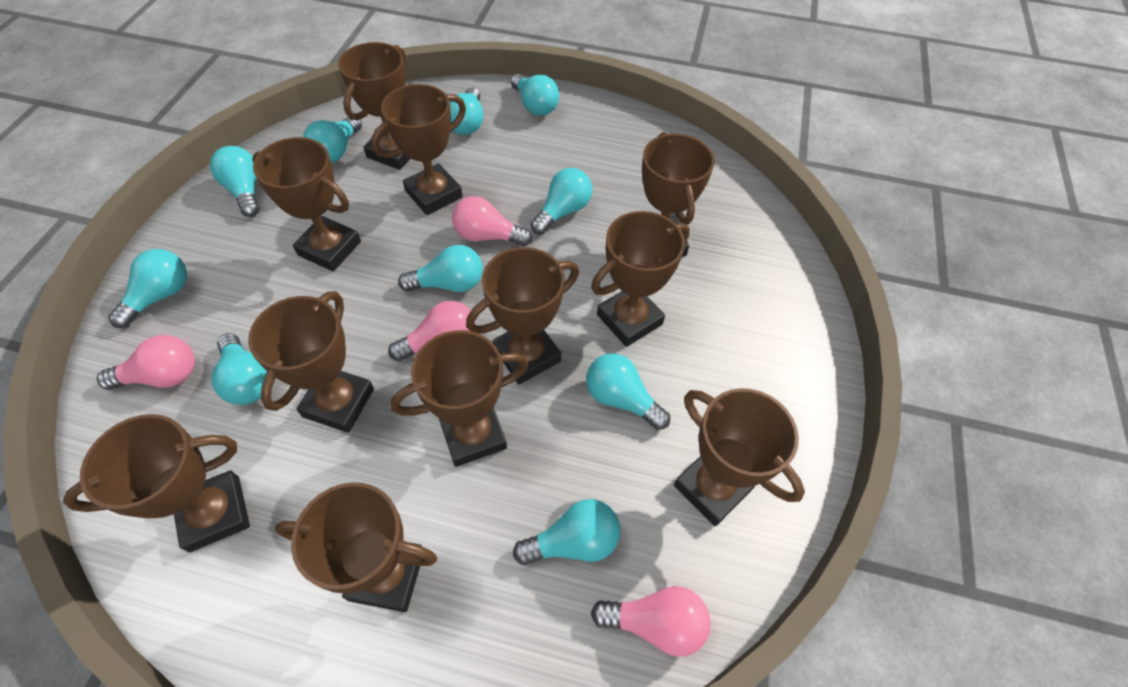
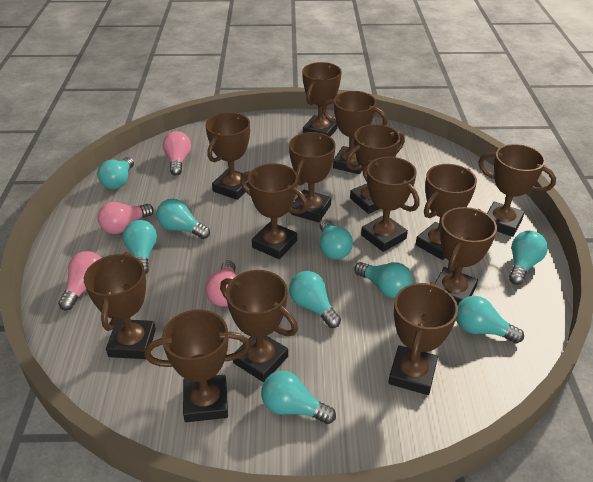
brown trophy: 11 -> 14
turquoise light bulb: 10 -> 9

